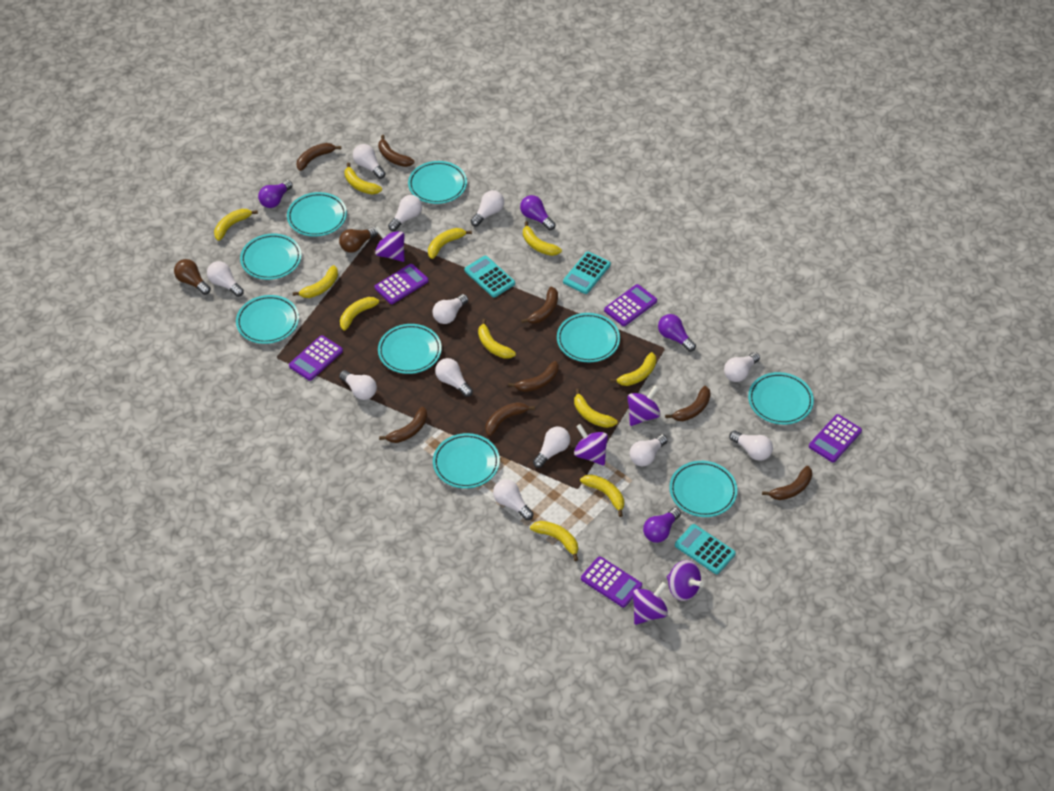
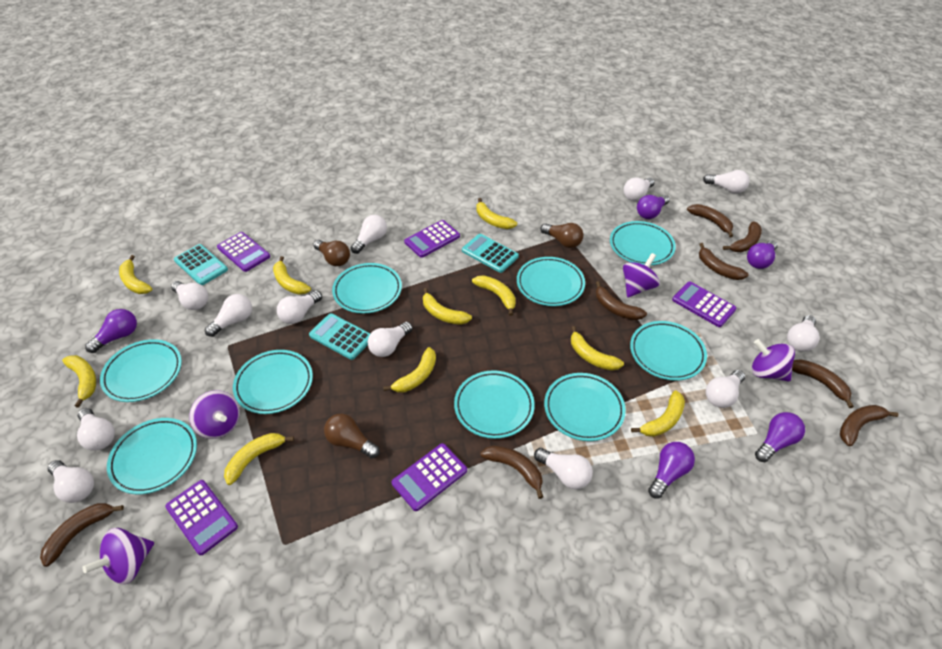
brown light bulb: 2 -> 3
purple light bulb: 4 -> 5
purple spinning top: 5 -> 4
yellow banana: 11 -> 10

